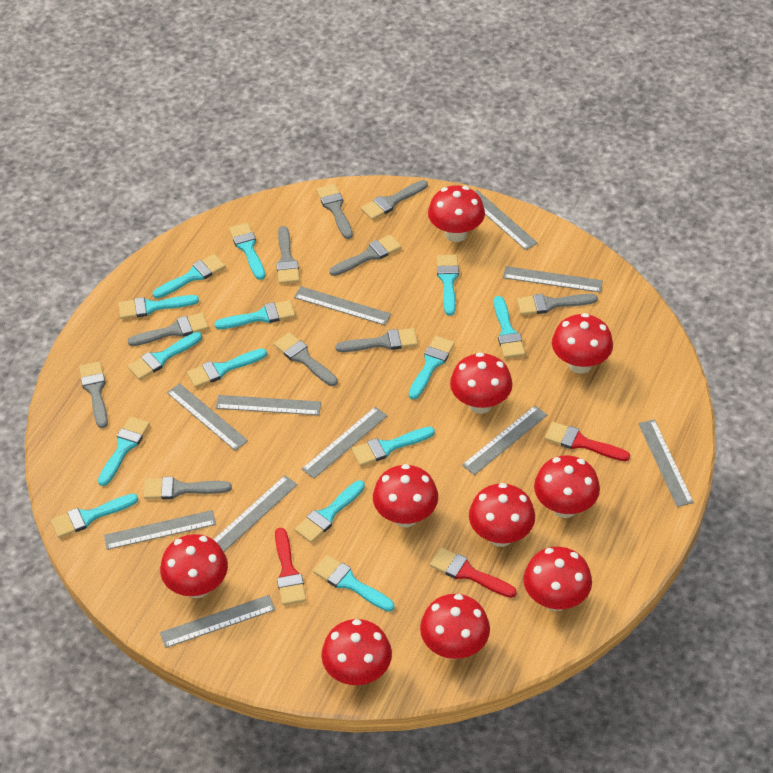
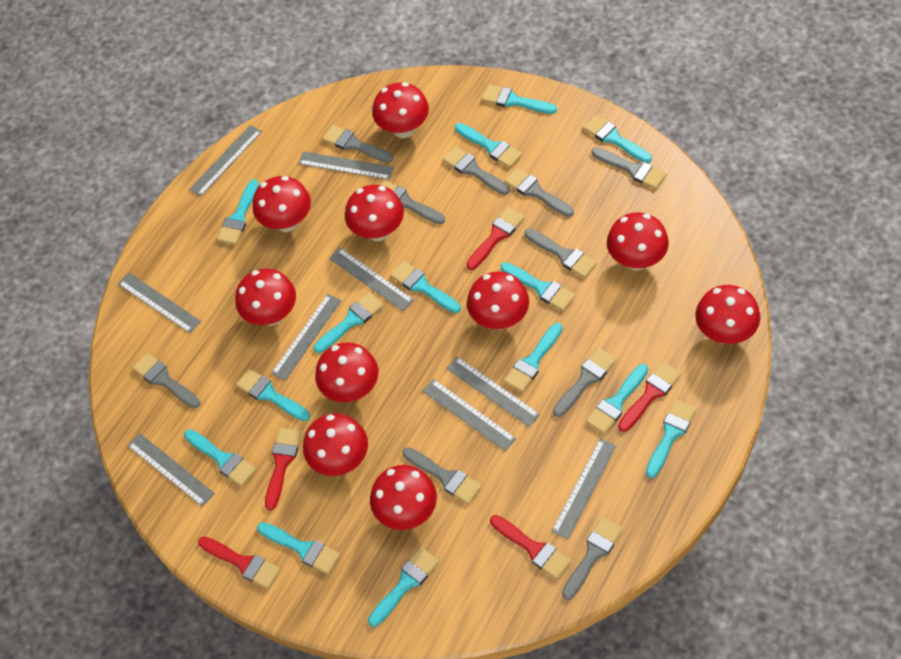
grey ruler: 11 -> 9
red brush: 3 -> 5

